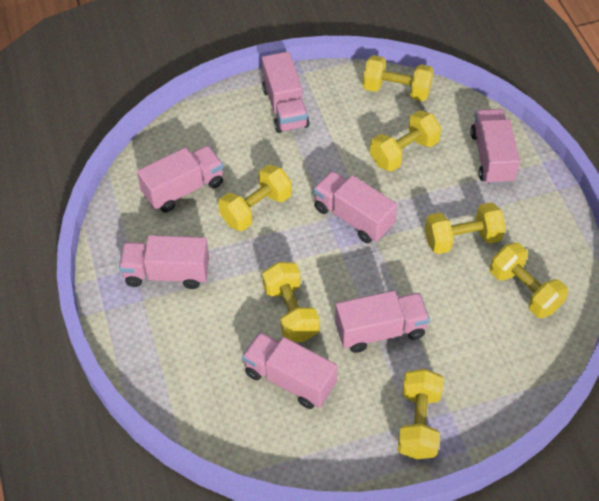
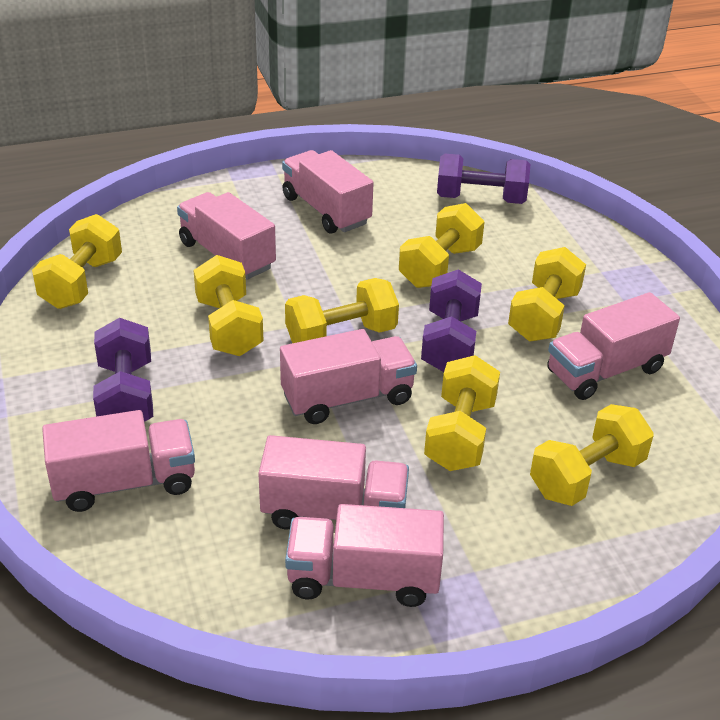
purple dumbbell: 0 -> 3

